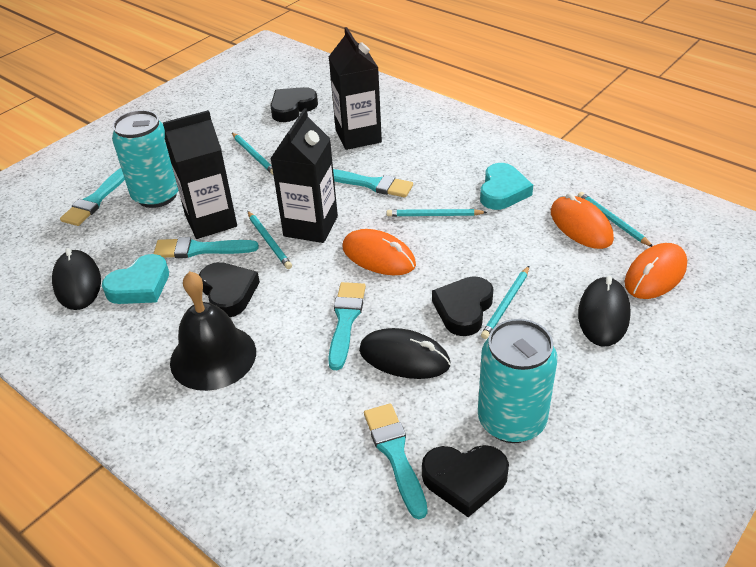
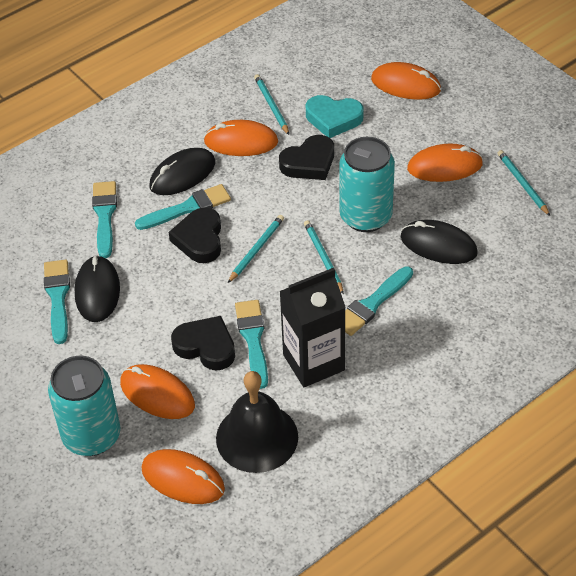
black carton: 3 -> 1
black heart: 4 -> 3
orange mouse: 3 -> 5
turquoise heart: 2 -> 1
turquoise pencil: 5 -> 4

